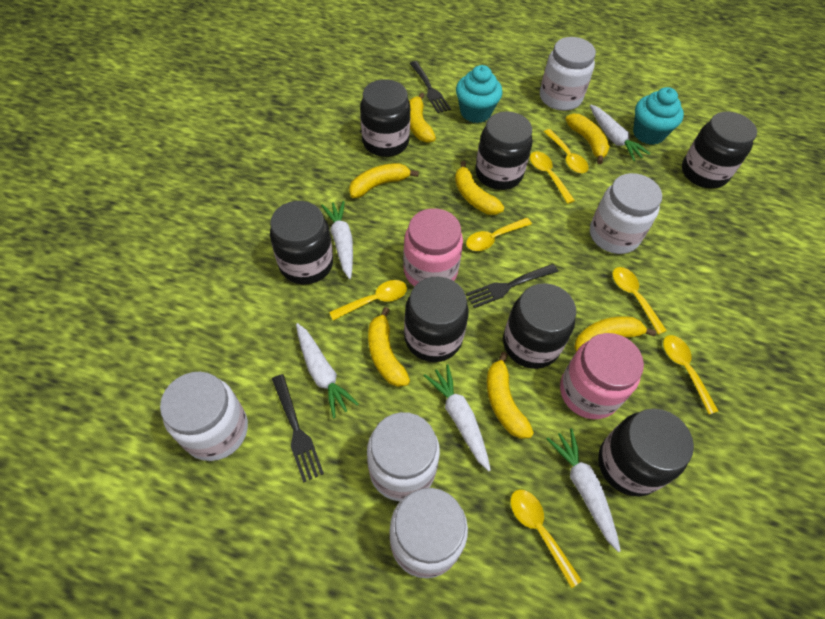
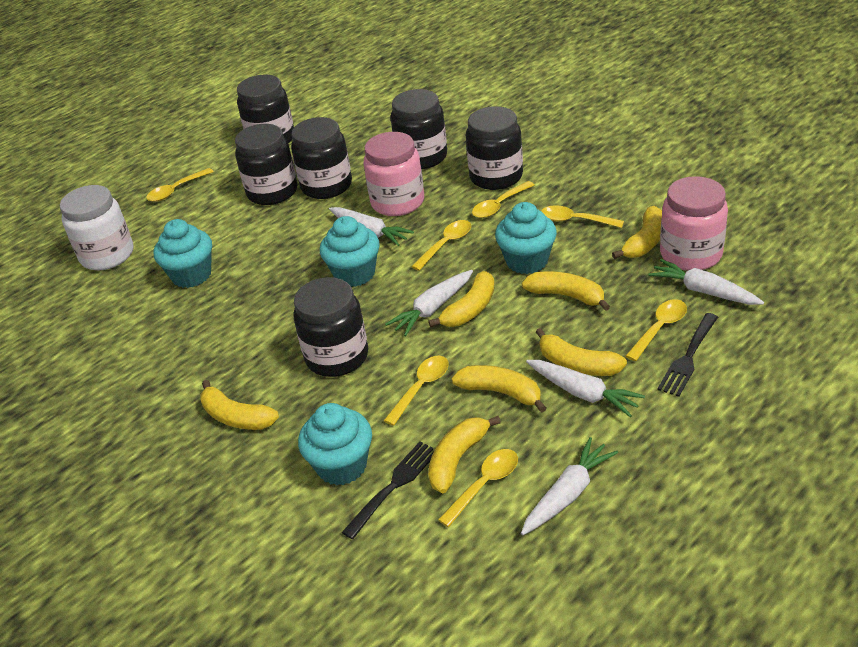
black fork: 3 -> 2
black jar: 7 -> 6
turquoise cupcake: 2 -> 4
white jar: 5 -> 1

